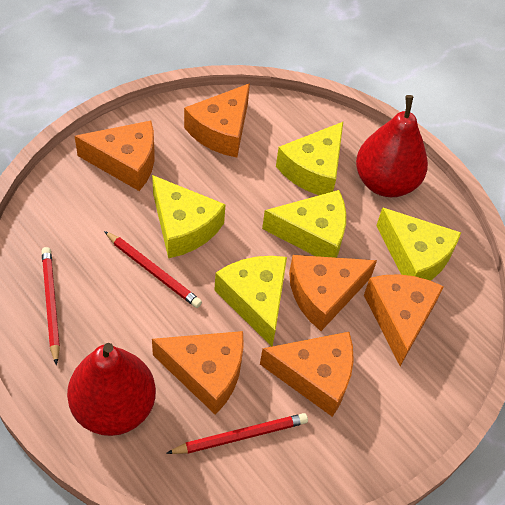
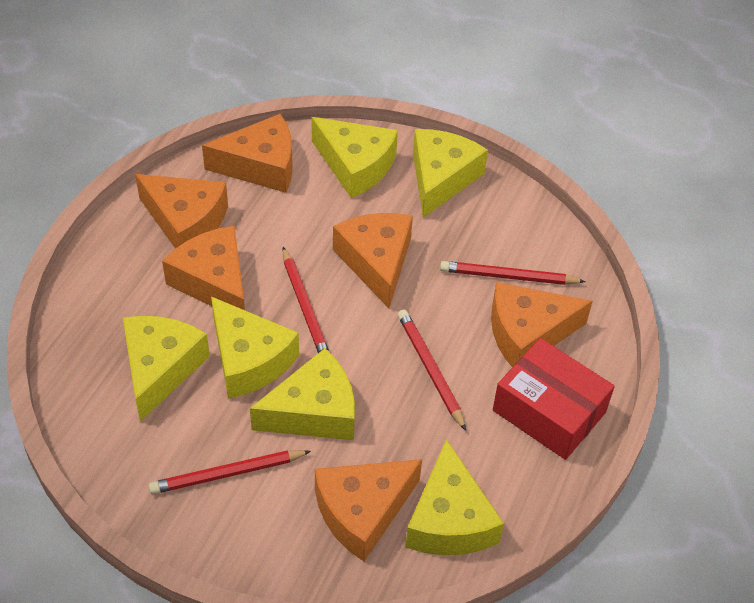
red box: 0 -> 1
red pear: 2 -> 0
red pencil: 3 -> 4
yellow cheese: 5 -> 6

